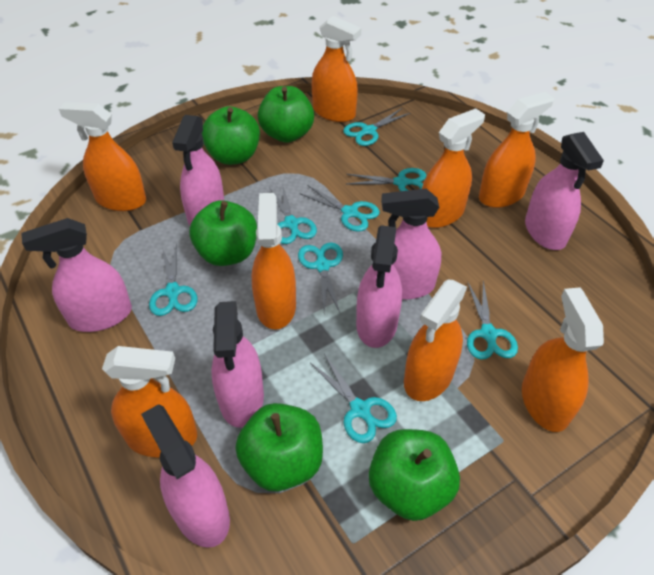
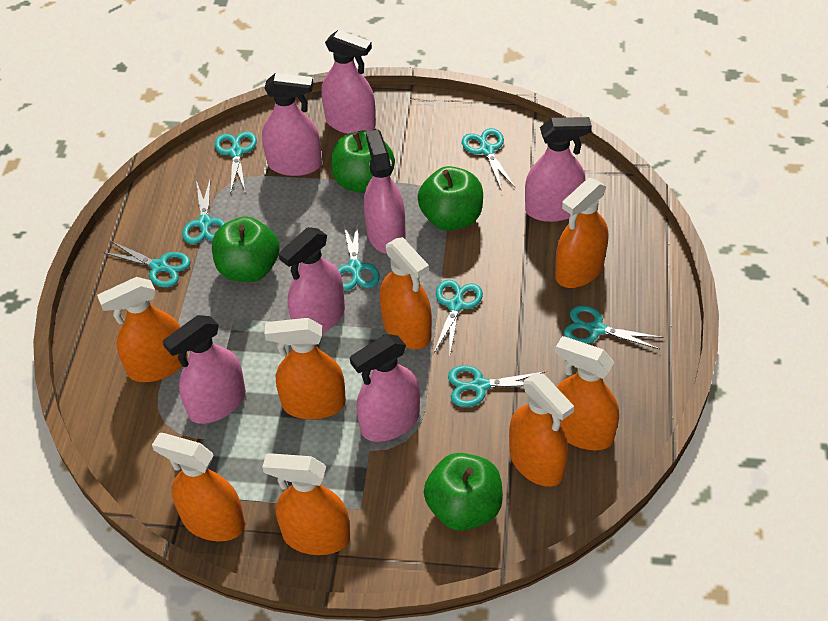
green apple: 5 -> 4

